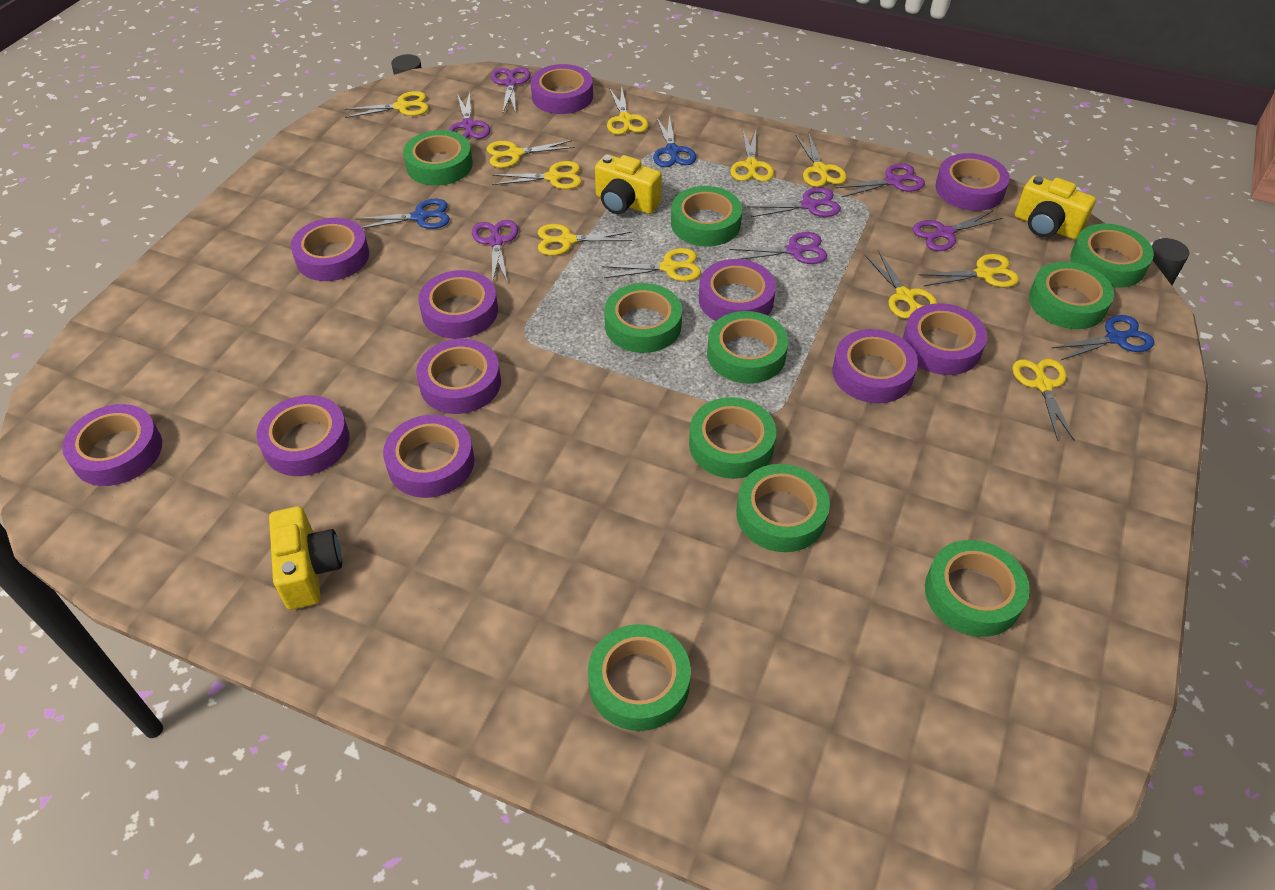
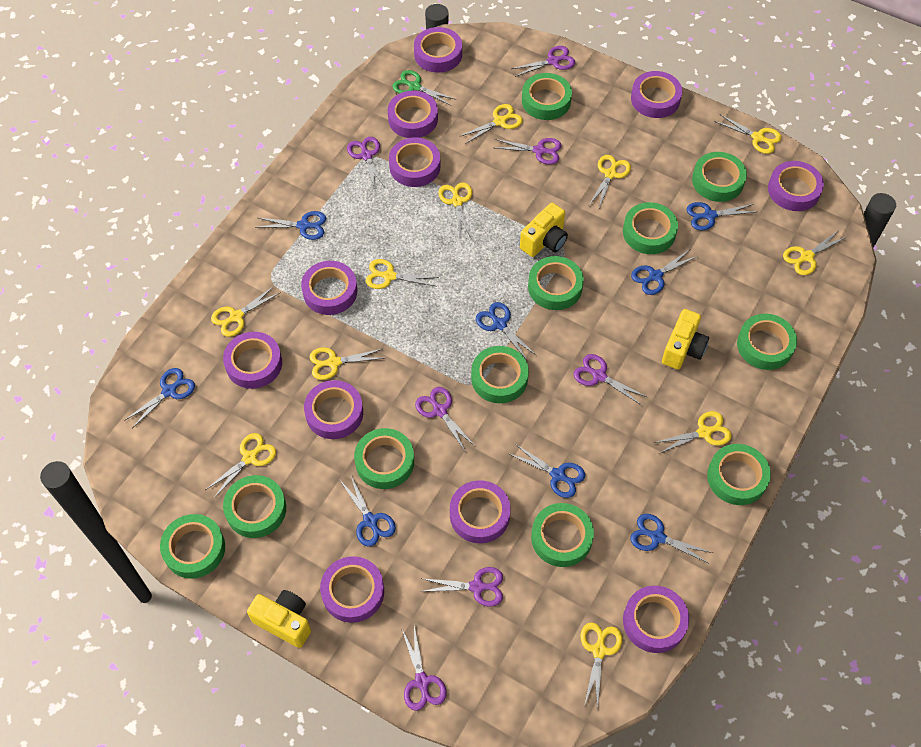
blue scissors: 3 -> 8
green scissors: 0 -> 1
green tape: 10 -> 11

